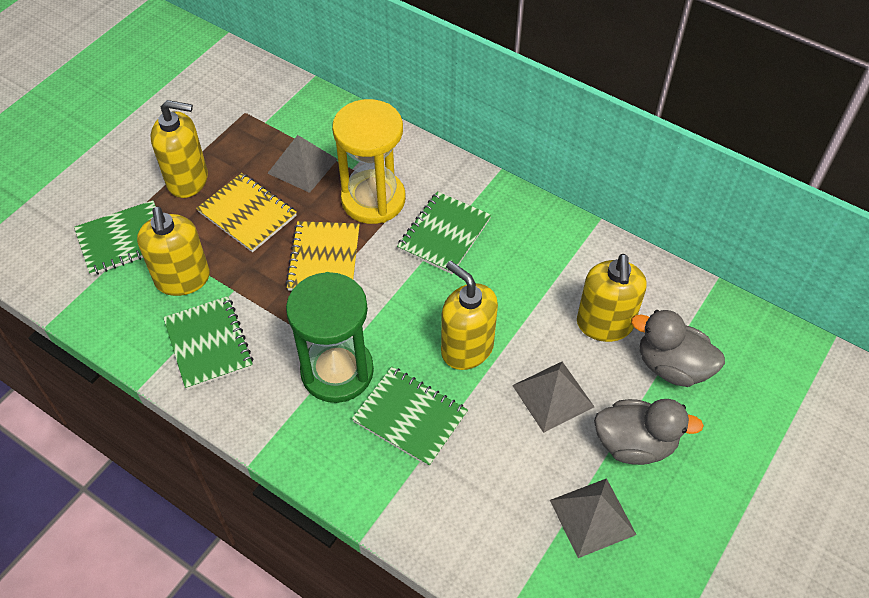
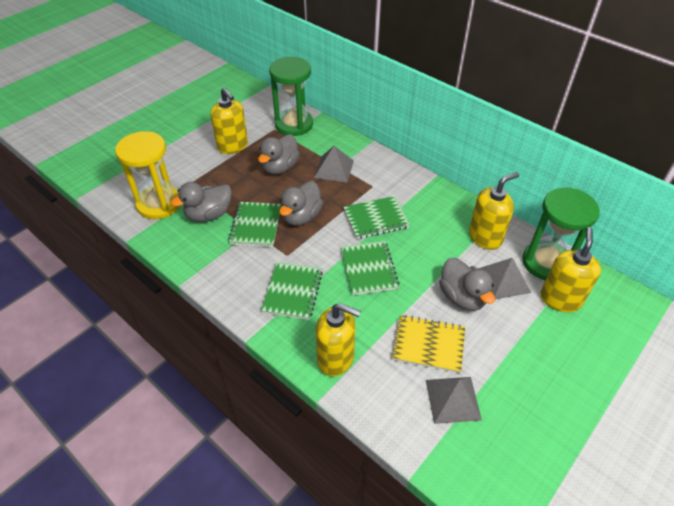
green hourglass: 1 -> 2
grey duck: 2 -> 4
yellow notebook: 2 -> 1

